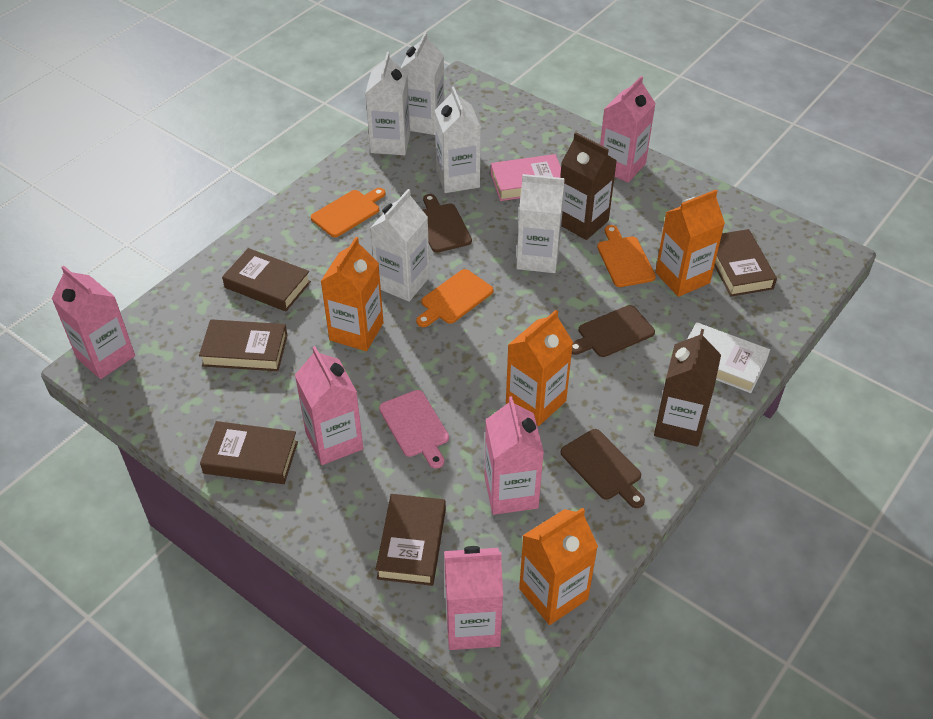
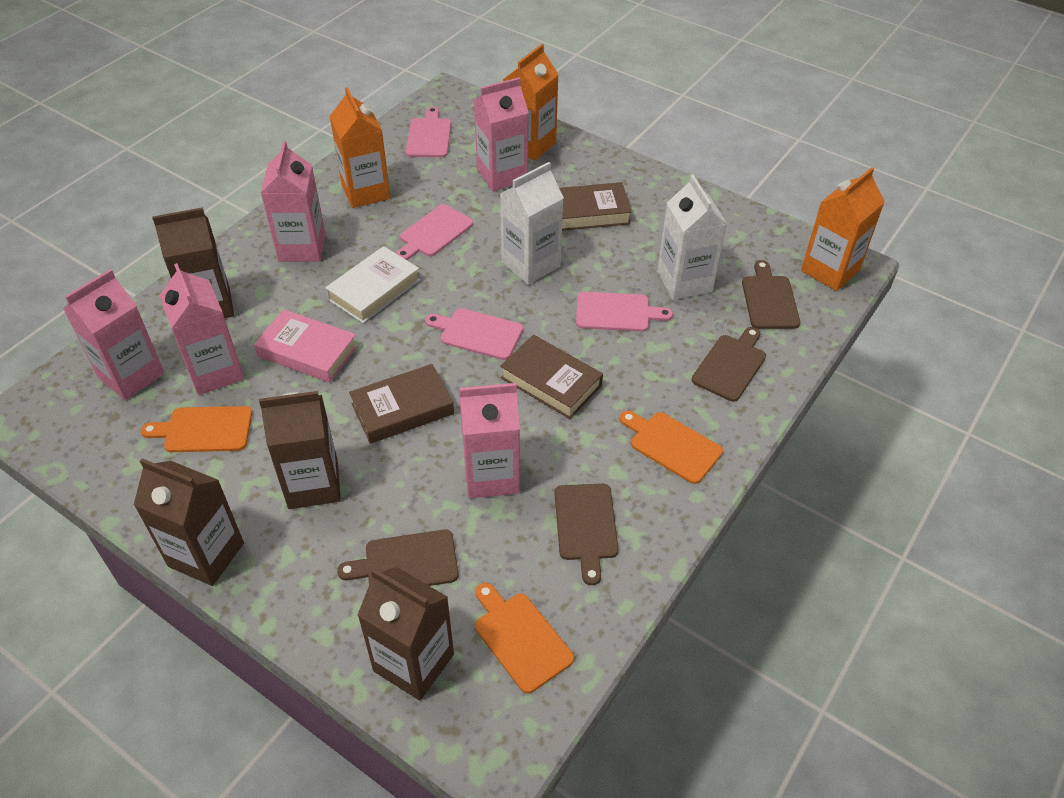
brown book: 5 -> 3
brown carton: 2 -> 4
brown cutting board: 3 -> 4
orange carton: 4 -> 3
pink cutting board: 1 -> 4
white carton: 5 -> 2

